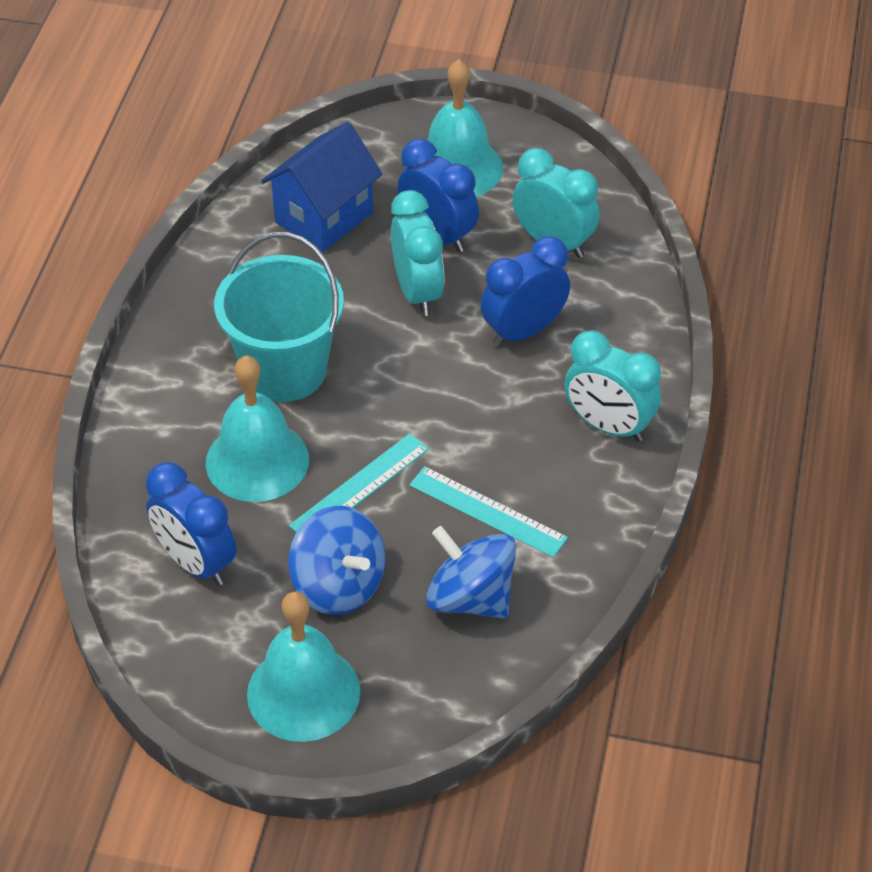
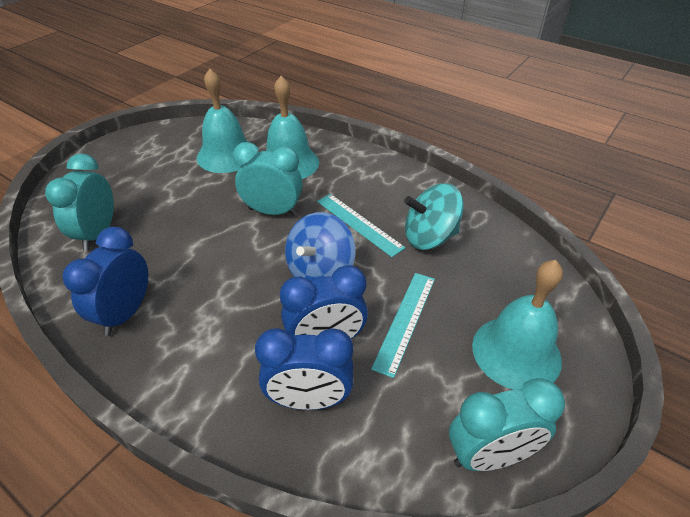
blue house: 1 -> 0
blue spinning top: 2 -> 1
turquoise bucket: 1 -> 0
turquoise spinning top: 0 -> 1

